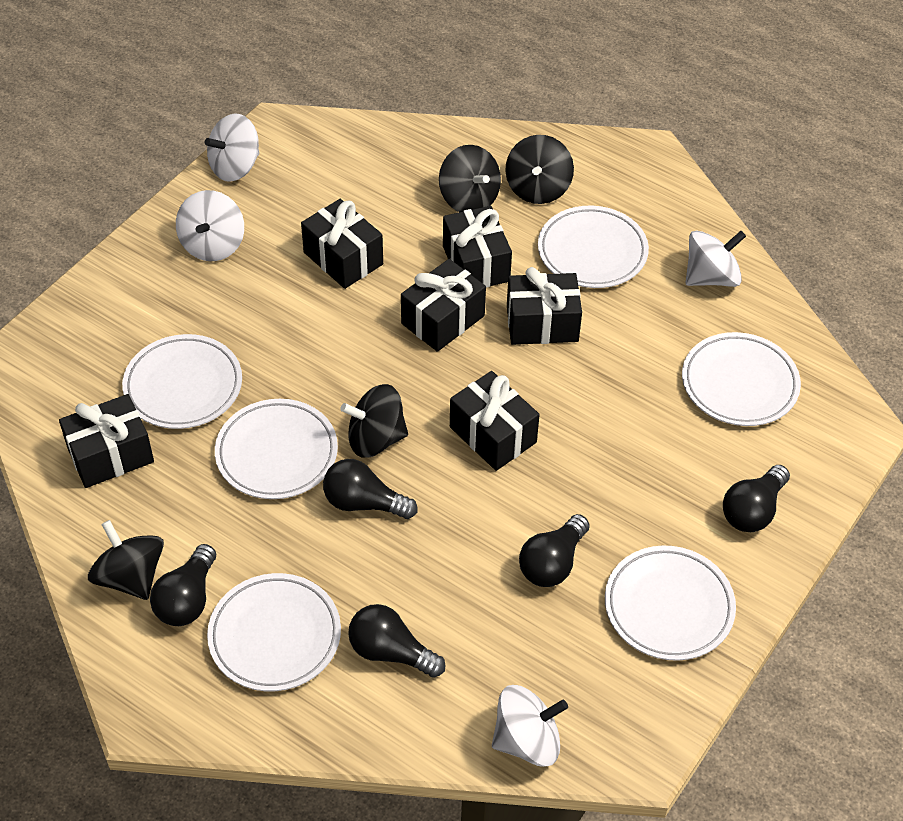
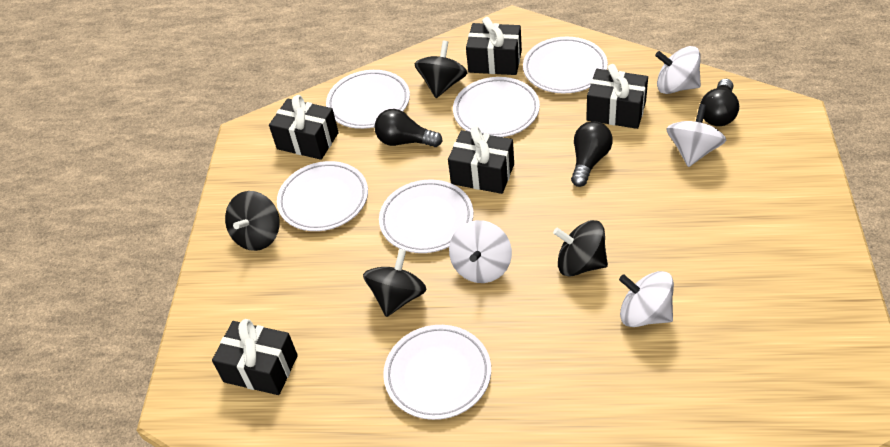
black gift: 6 -> 5
black light bulb: 5 -> 3

